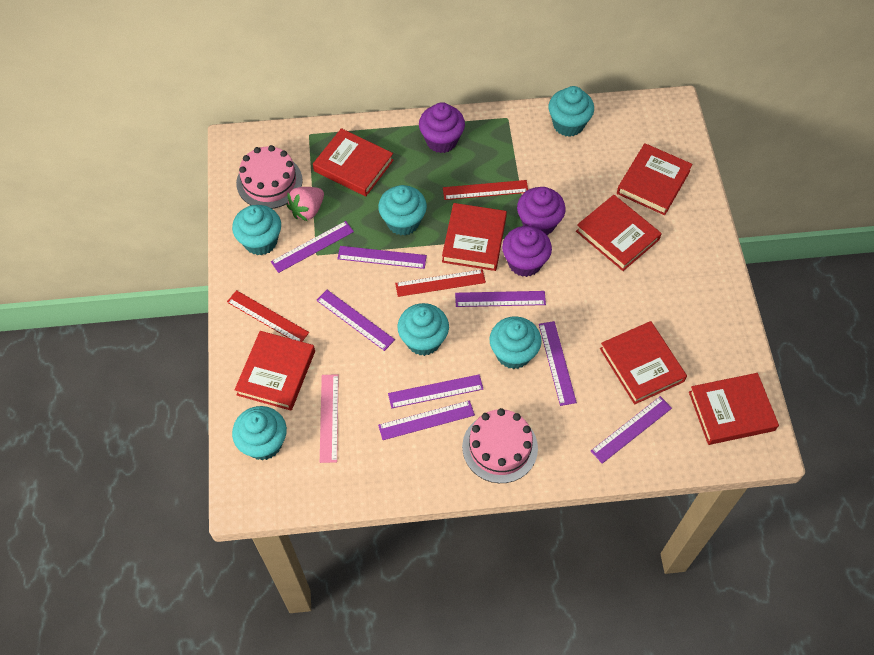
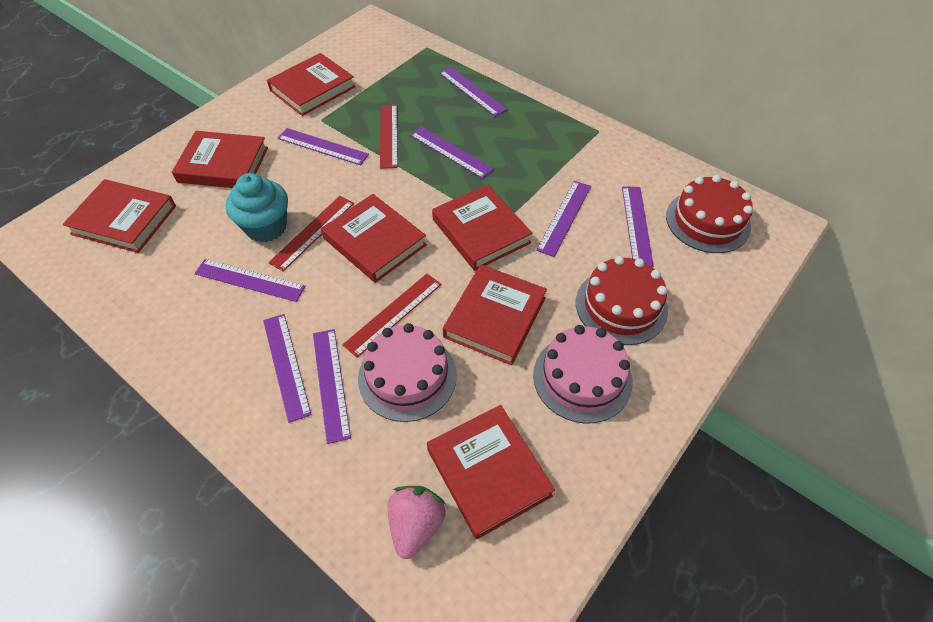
pink ruler: 1 -> 0
purple cupcake: 3 -> 0
red cake: 0 -> 2
turquoise cupcake: 6 -> 1

